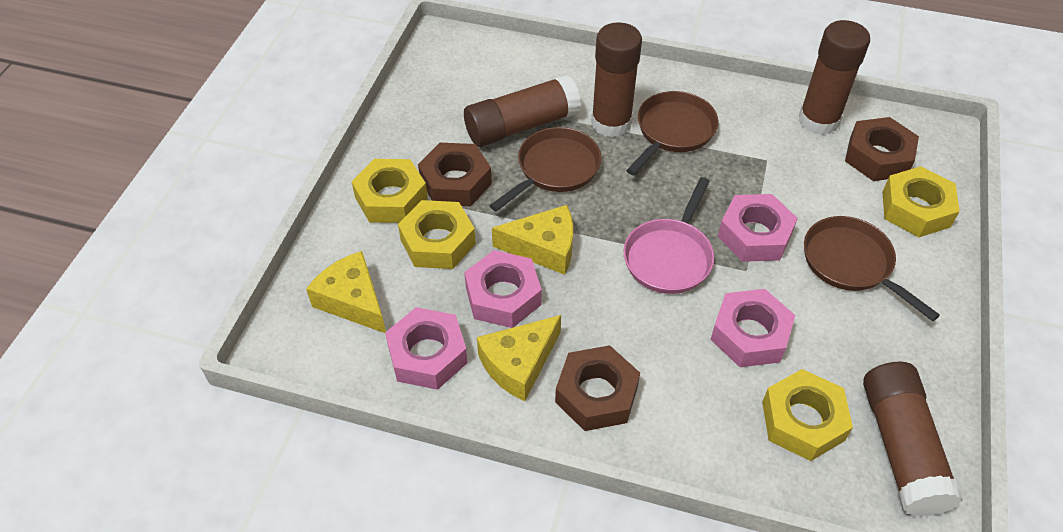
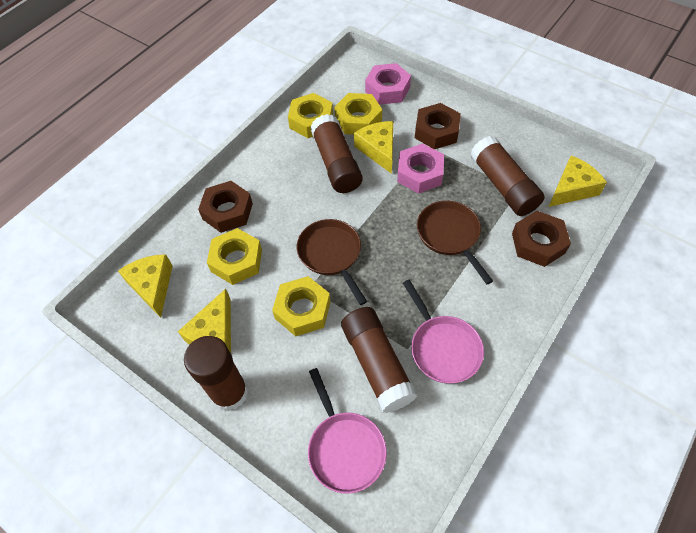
brown pan: 3 -> 2
pink nut: 4 -> 2
pink pan: 1 -> 2
yellow cheese: 3 -> 4

